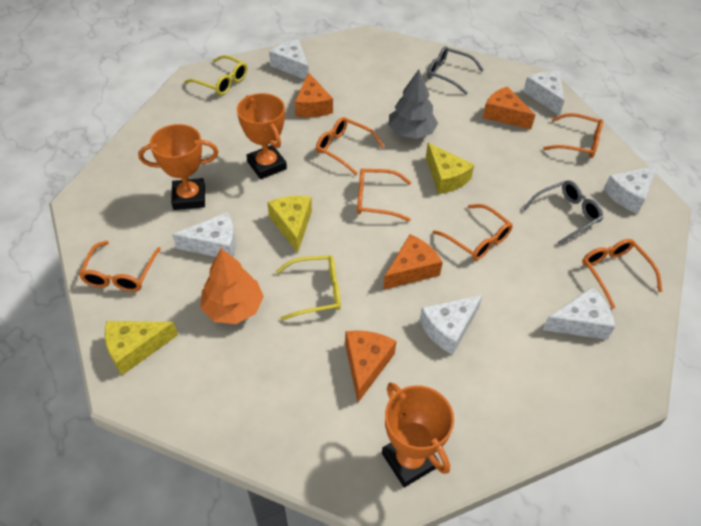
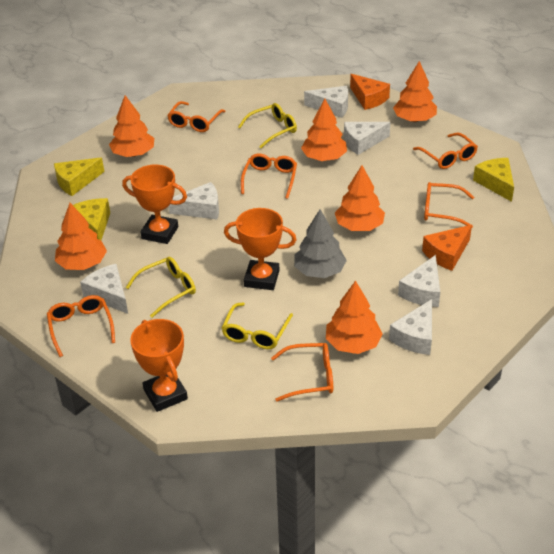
grey glasses: 2 -> 0
orange cheese: 4 -> 2
orange tree: 1 -> 6
yellow glasses: 2 -> 3

